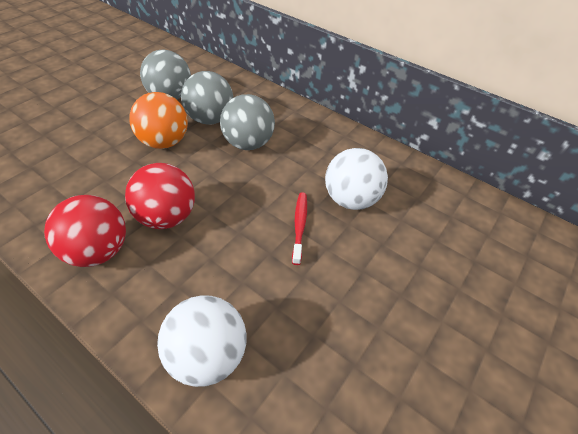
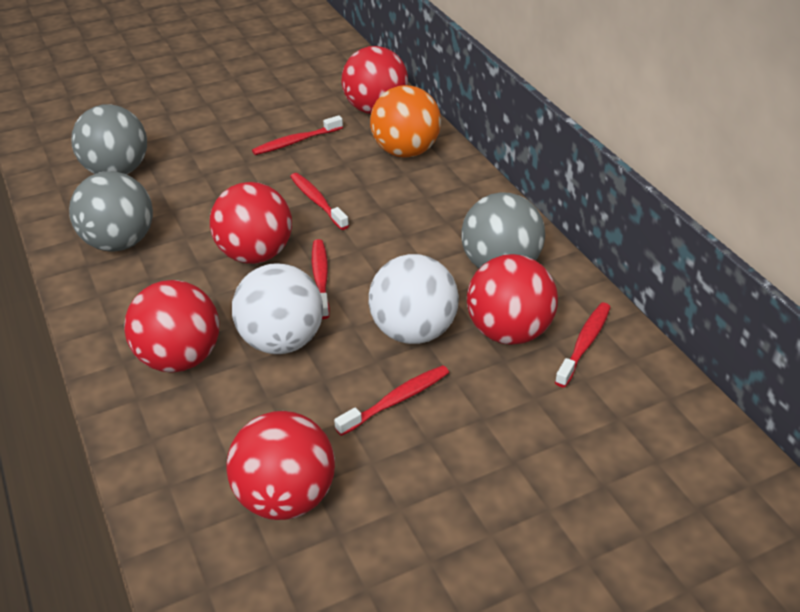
red ball: 2 -> 5
red toothbrush: 1 -> 5

